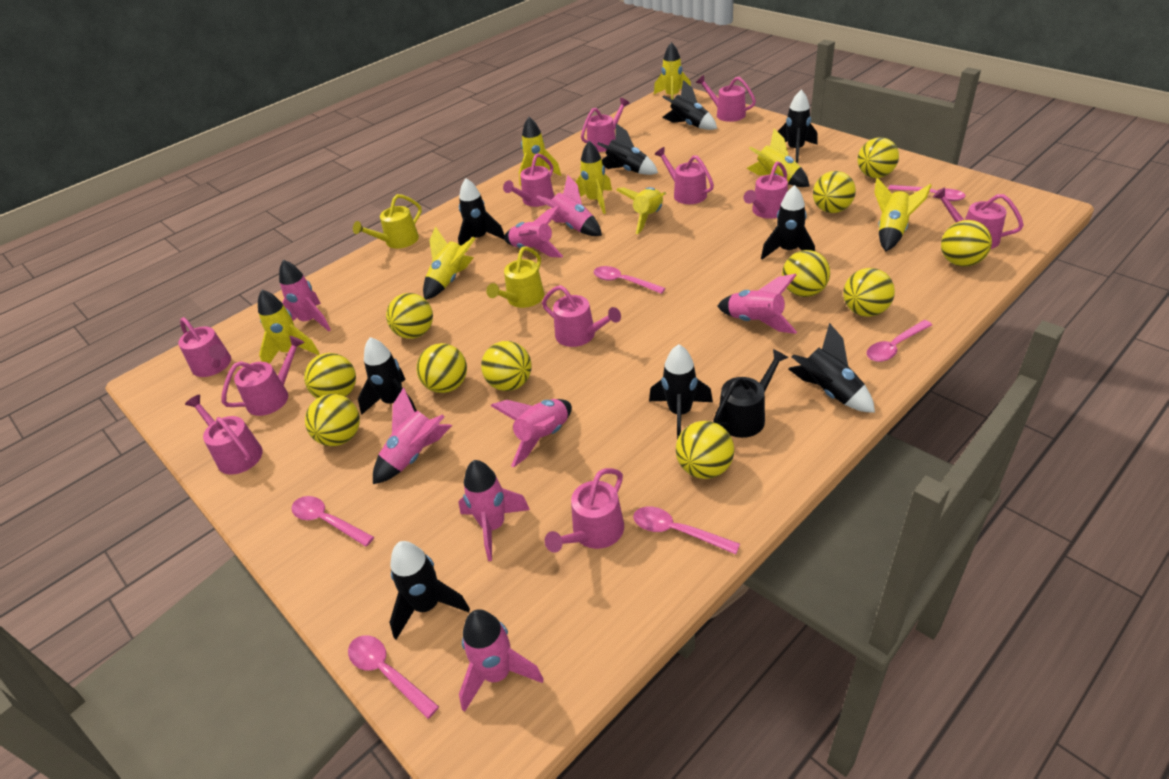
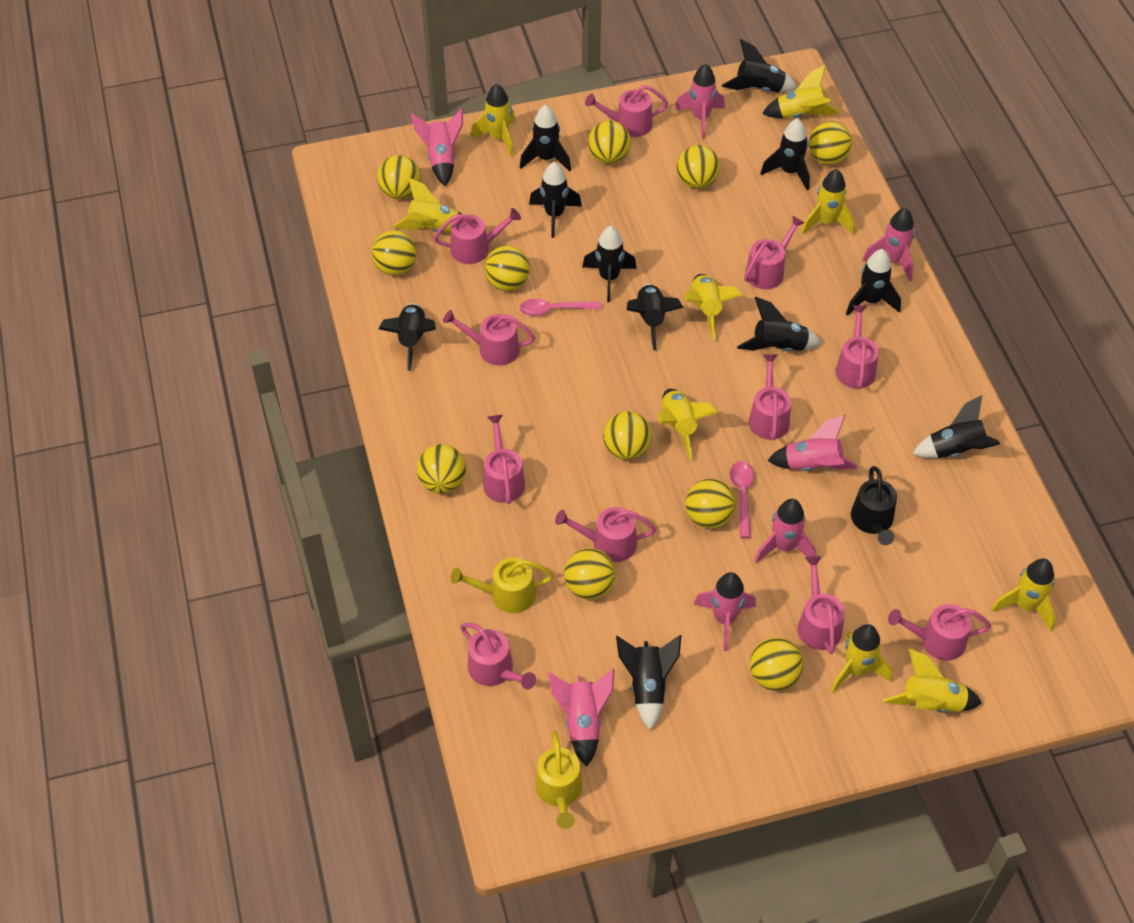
black rocket: 9 -> 11
pink rocket: 8 -> 7
pink spoon: 6 -> 2
yellow rocket: 8 -> 9

